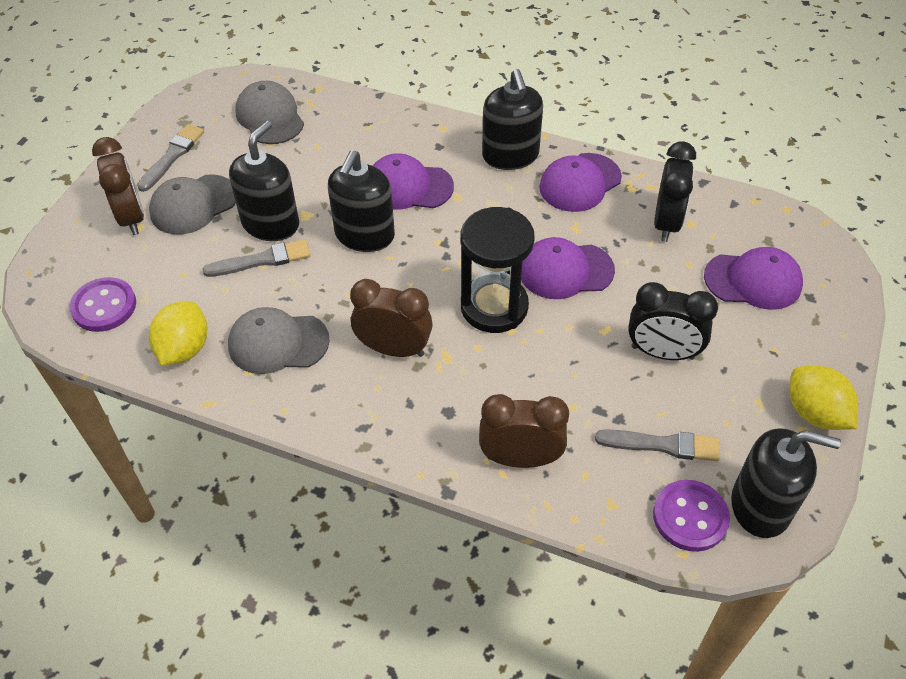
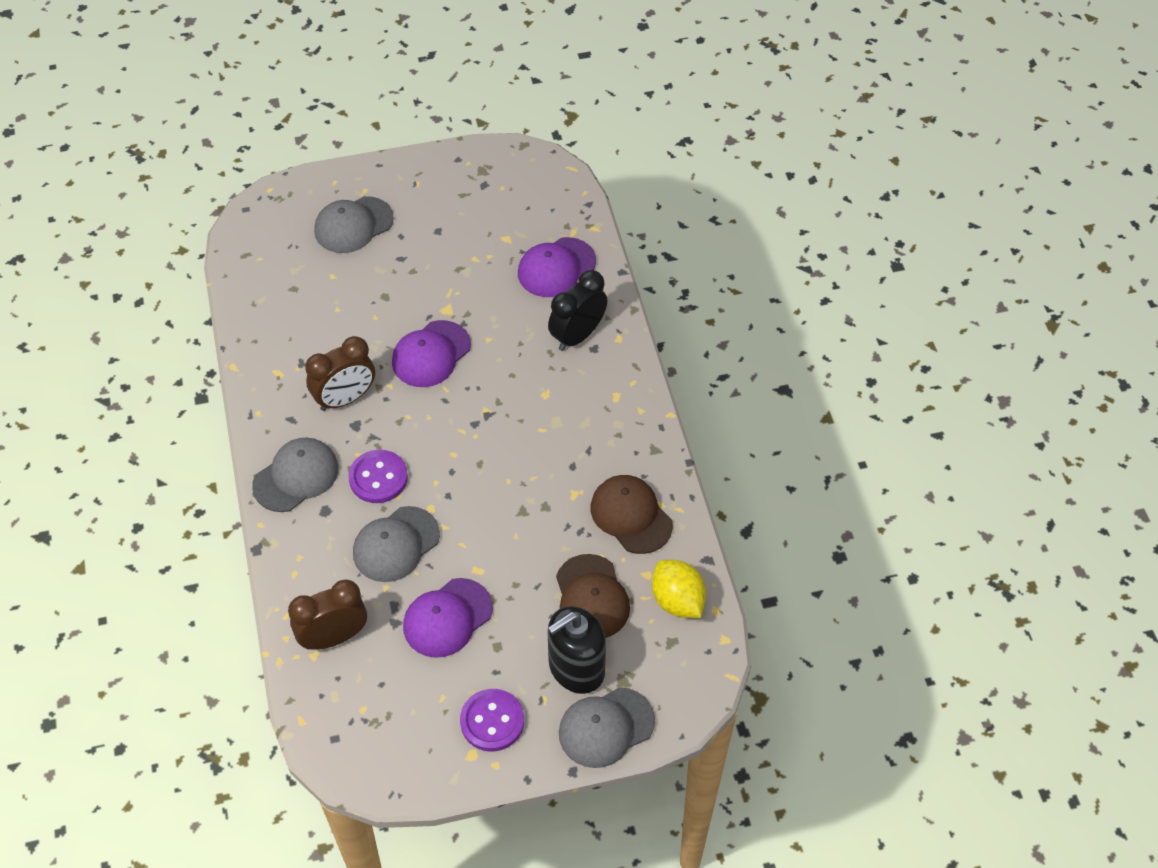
black clock: 2 -> 1
black hourglass: 1 -> 0
black soap dispenser: 4 -> 1
brown cap: 0 -> 2
brown clock: 3 -> 2
grey brush: 3 -> 0
grey cap: 3 -> 4
purple cap: 4 -> 3
yellow lemon: 2 -> 1

